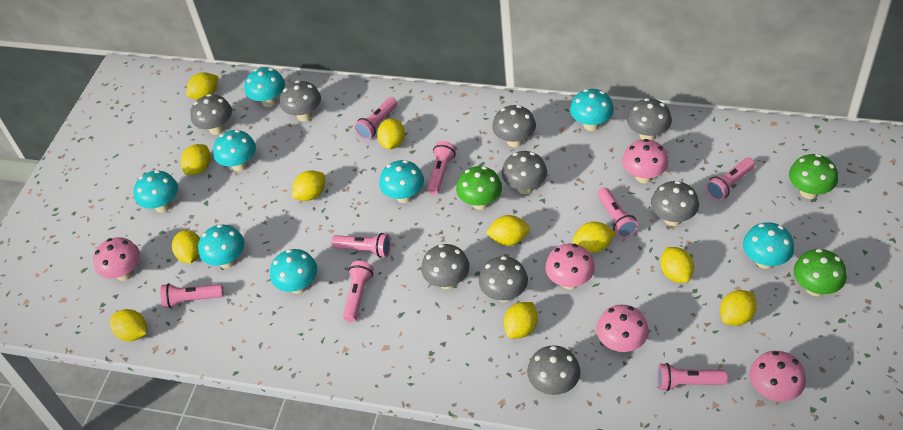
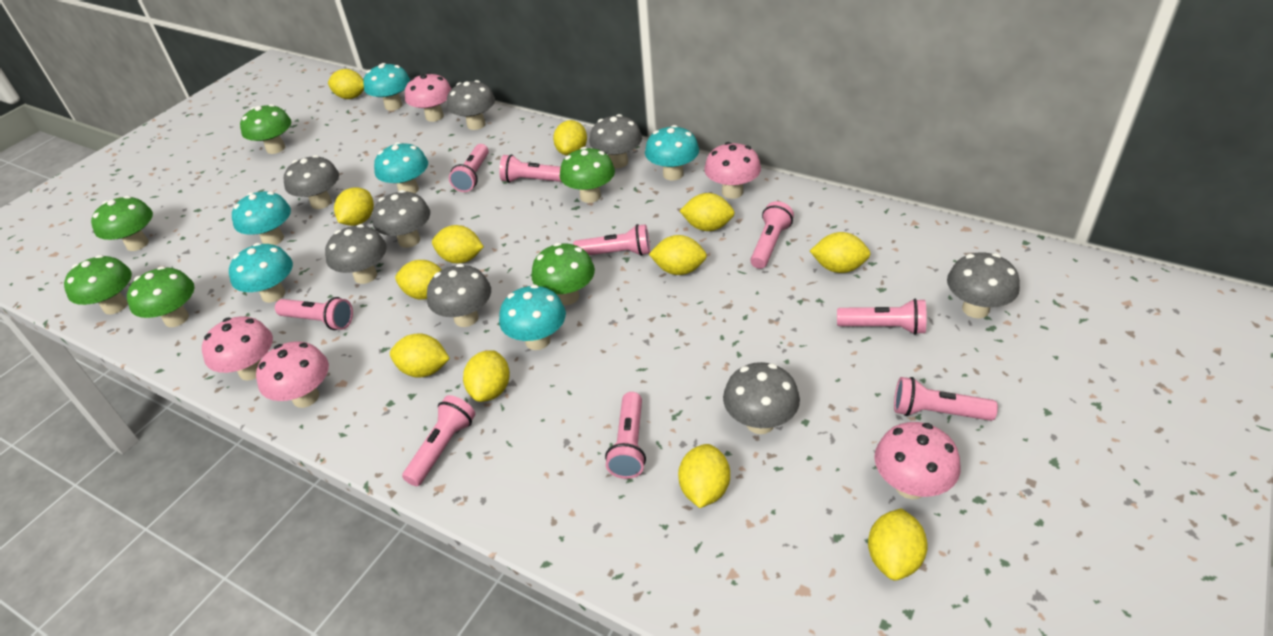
green mushroom: 3 -> 6
grey mushroom: 9 -> 8
pink flashlight: 8 -> 9
turquoise mushroom: 8 -> 6
yellow lemon: 11 -> 12

